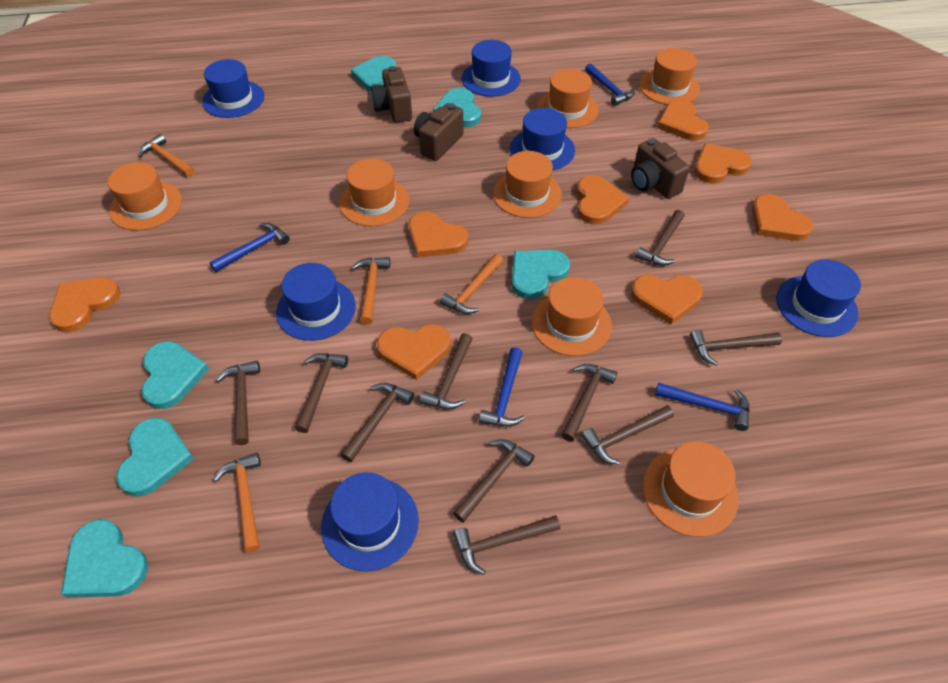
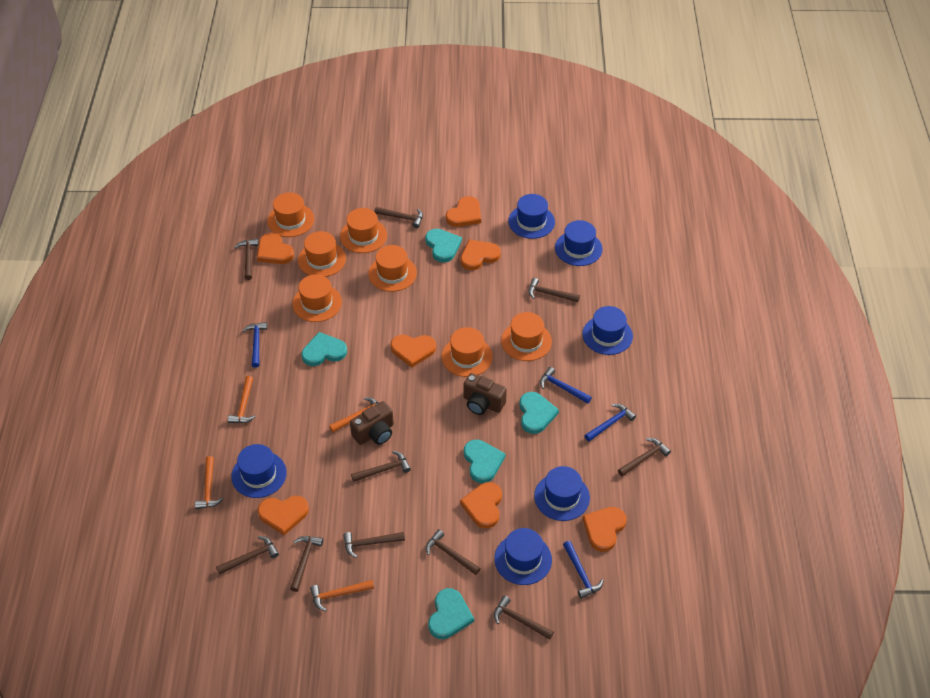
brown camera: 3 -> 2
orange heart: 8 -> 7
turquoise heart: 6 -> 5

